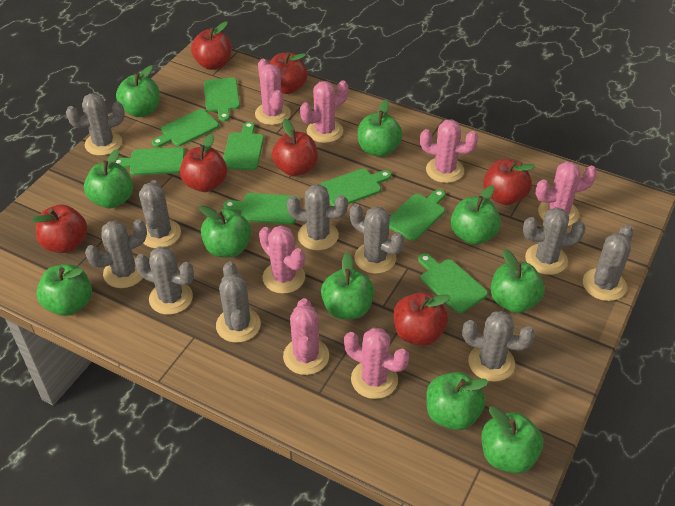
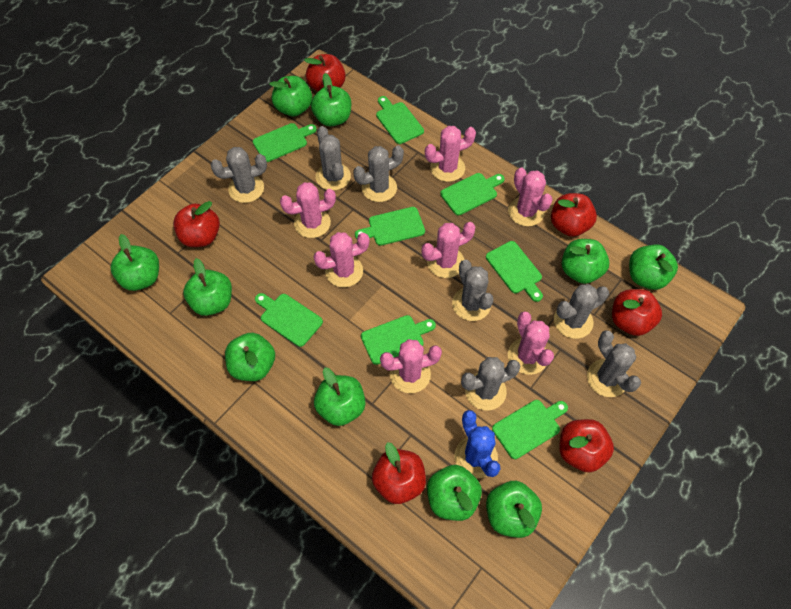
blue cactus: 0 -> 1
grey cactus: 10 -> 7
red apple: 7 -> 6

